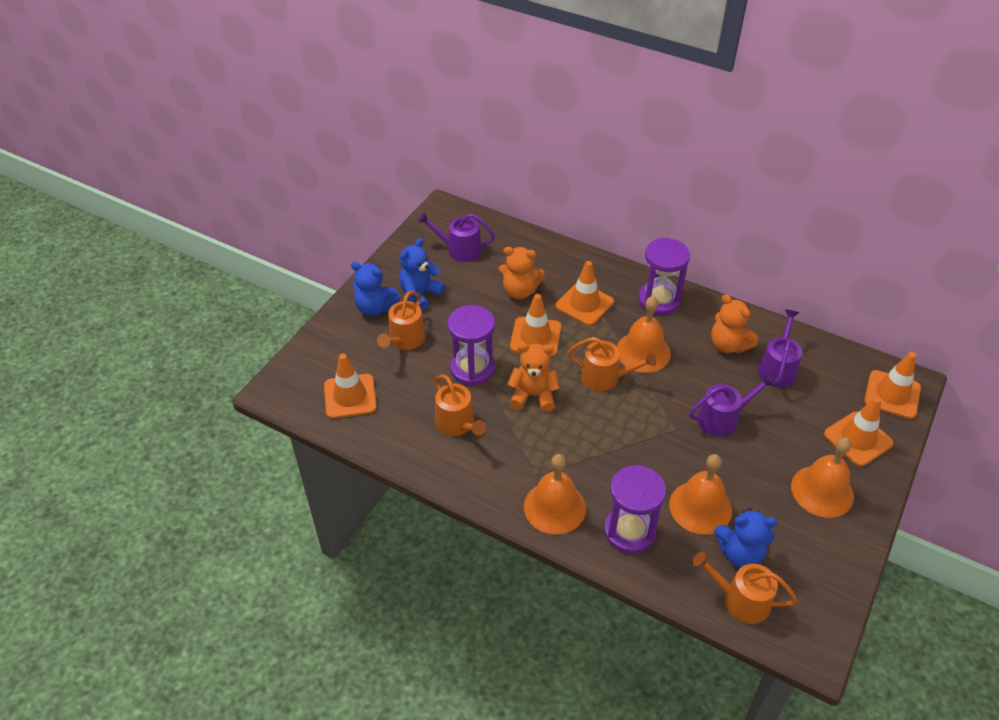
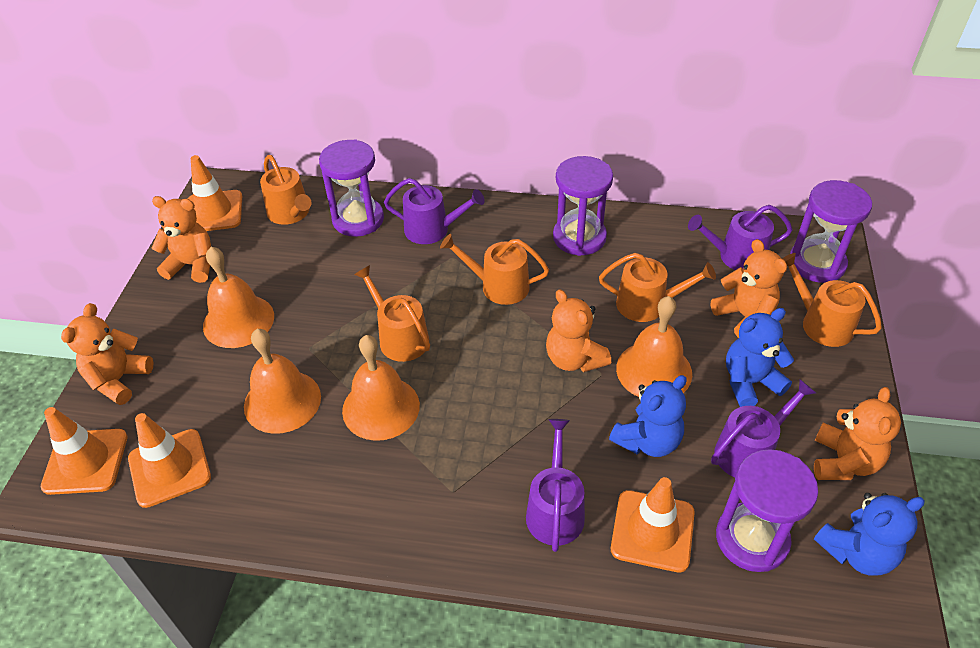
orange teddy bear: 3 -> 5
orange traffic cone: 5 -> 4
orange watering can: 4 -> 5
purple hourglass: 3 -> 4
purple watering can: 3 -> 4

